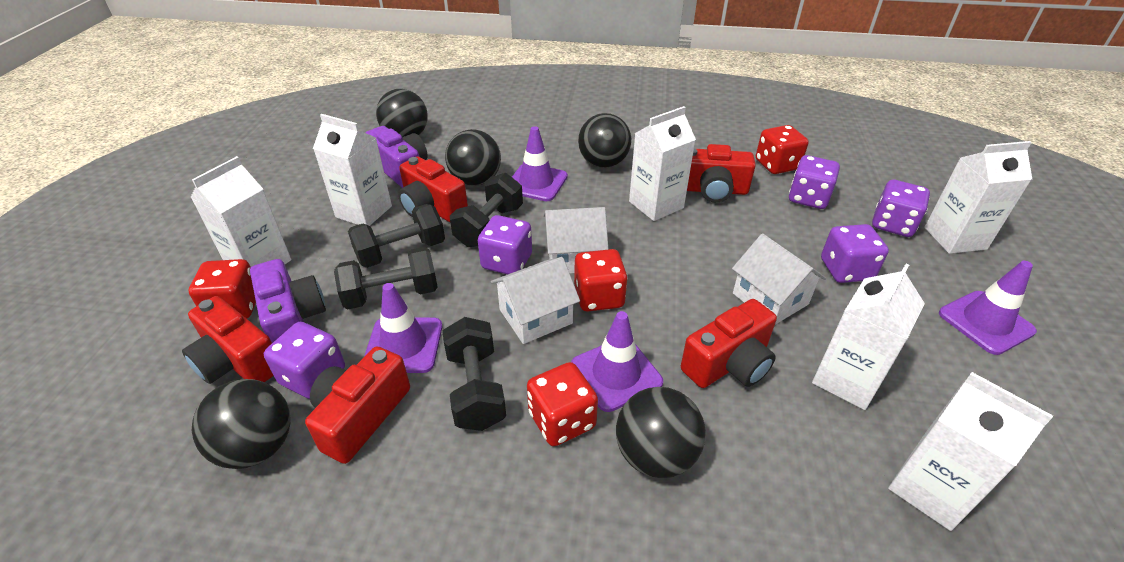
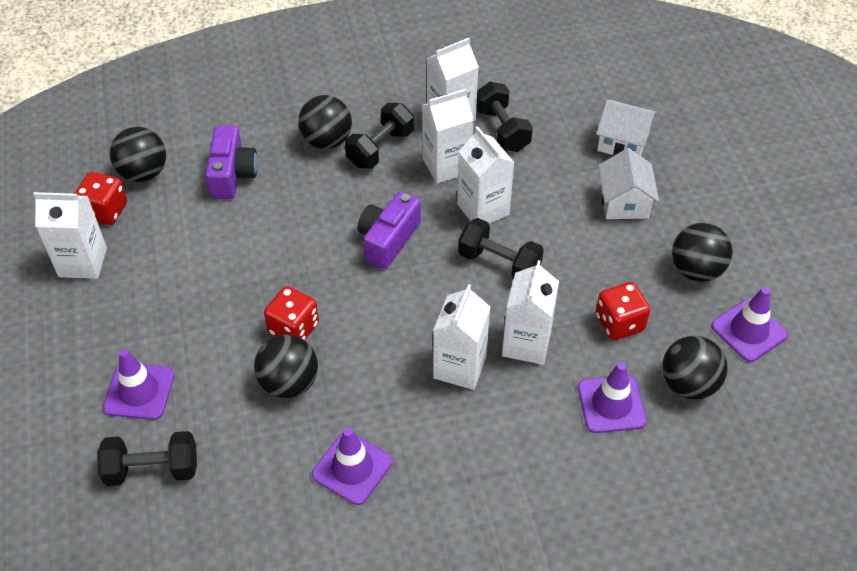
purple dice: 5 -> 0
red camera: 5 -> 0
red dice: 4 -> 3
white house: 3 -> 2

